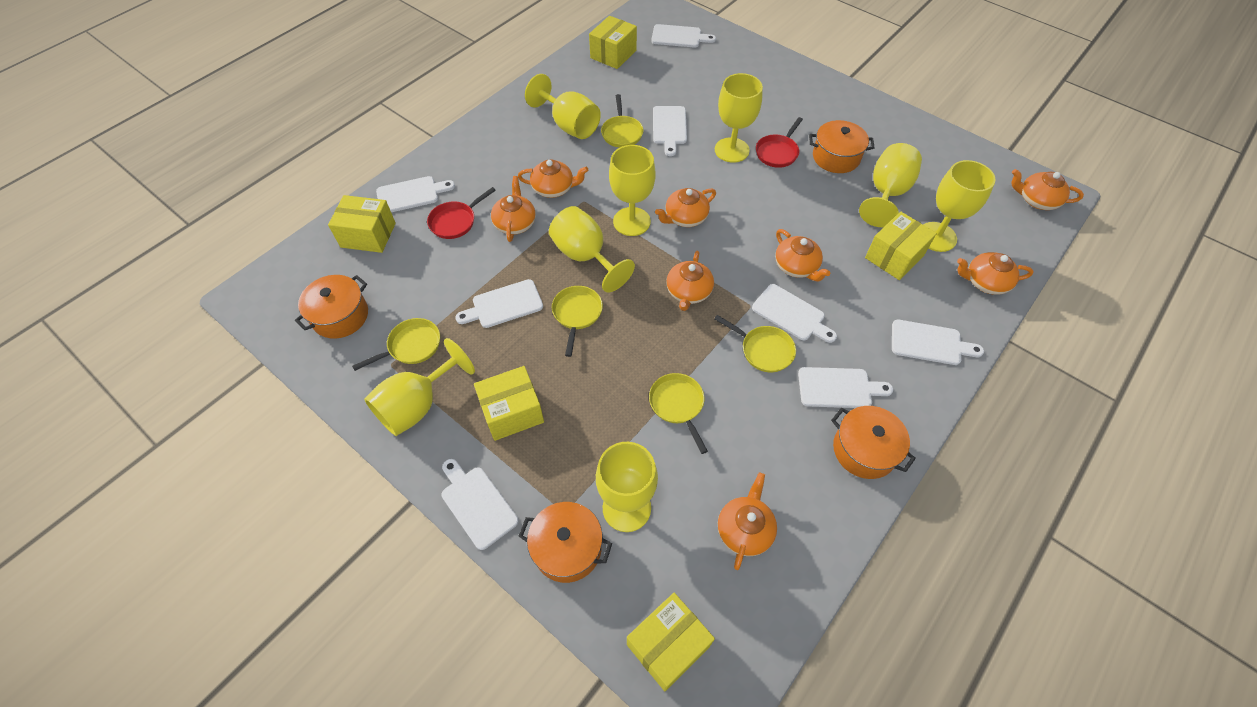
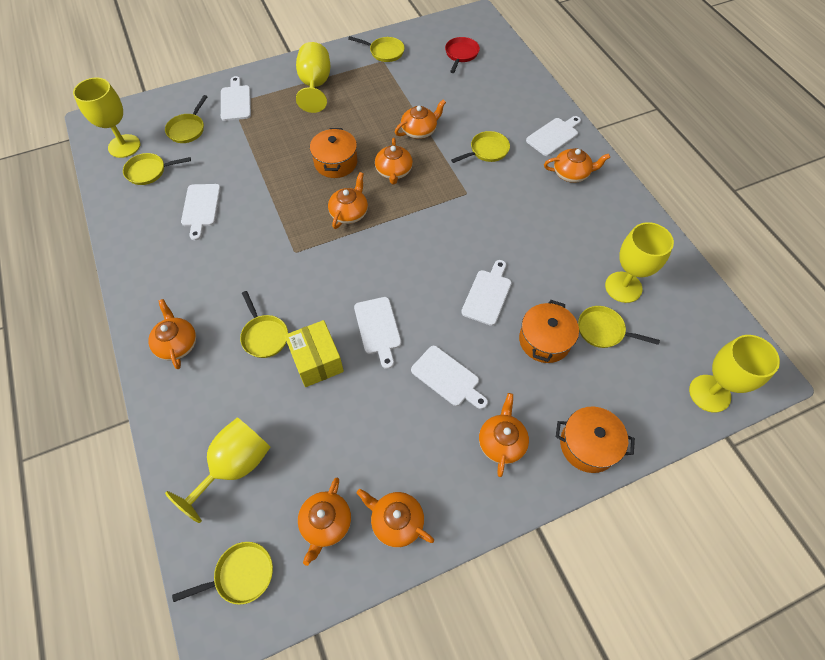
orange pot: 4 -> 3
red pan: 2 -> 1
white cutting board: 8 -> 6
yellow box: 5 -> 1
yellow goblet: 8 -> 5
yellow pan: 5 -> 7

